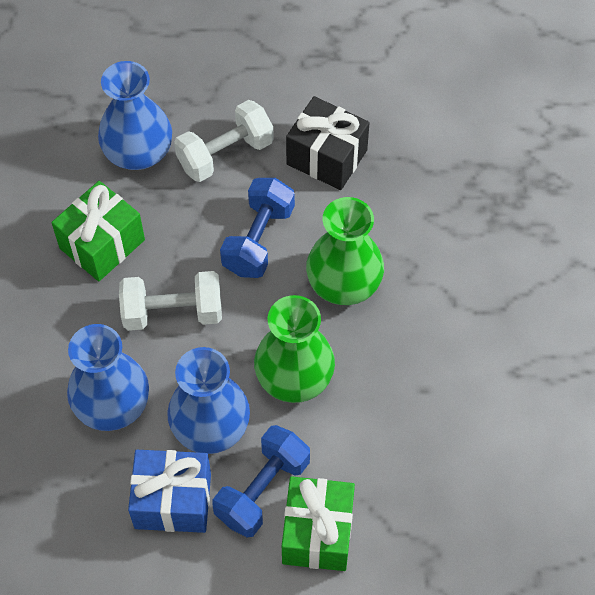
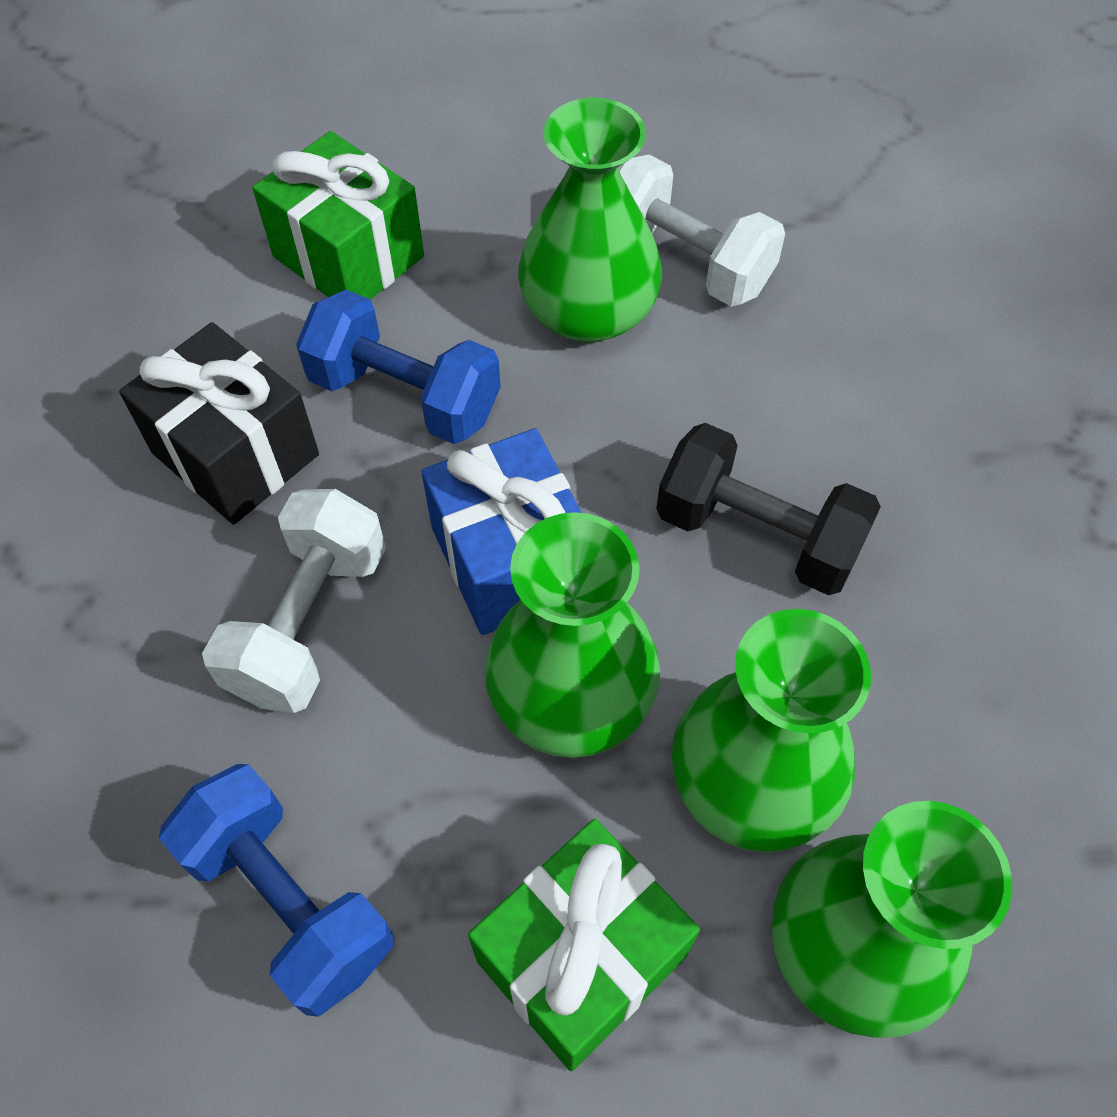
black dumbbell: 0 -> 1
blue vase: 3 -> 0
green vase: 2 -> 4

